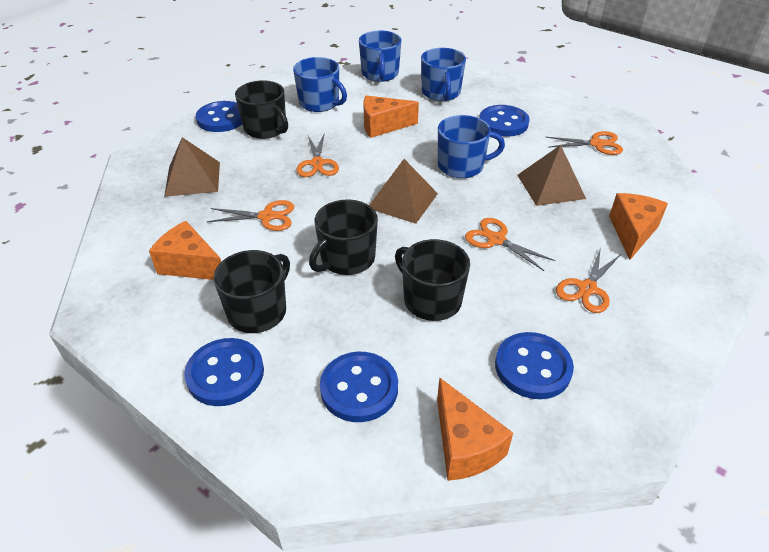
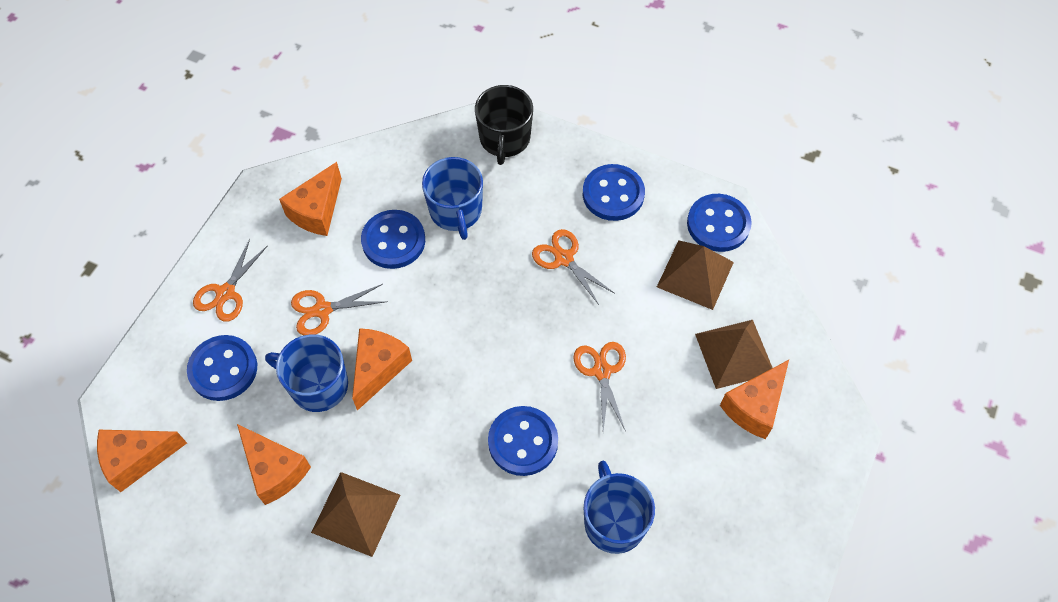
black mug: 4 -> 1
blue mug: 4 -> 3
orange cheese: 4 -> 5
orange scissors: 5 -> 4

